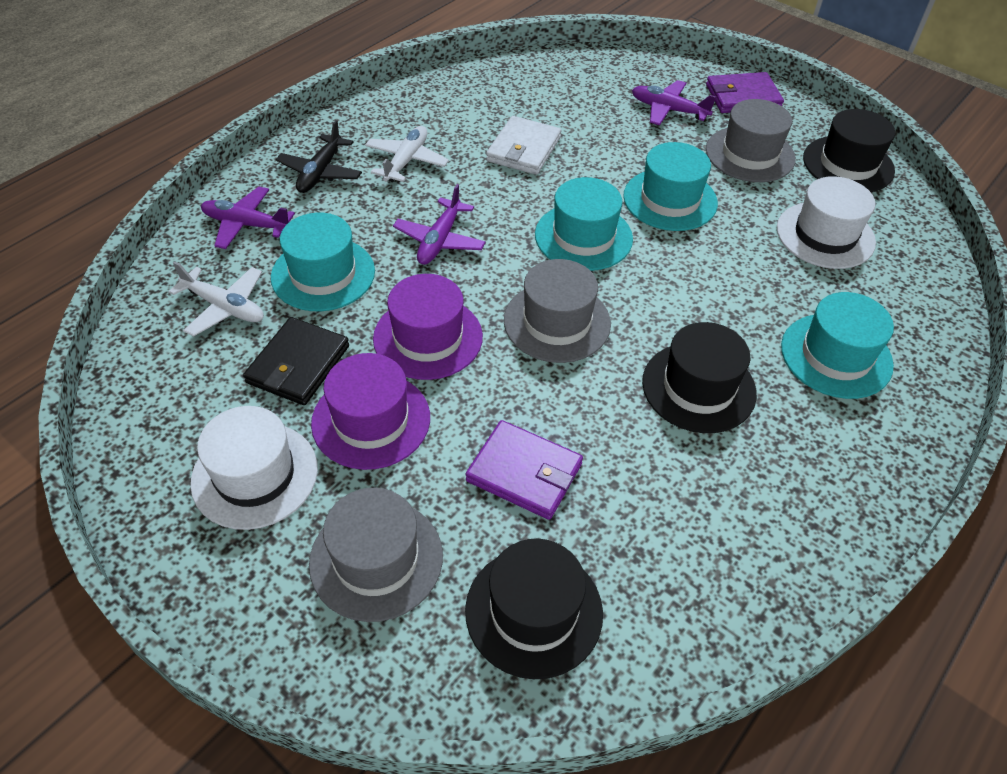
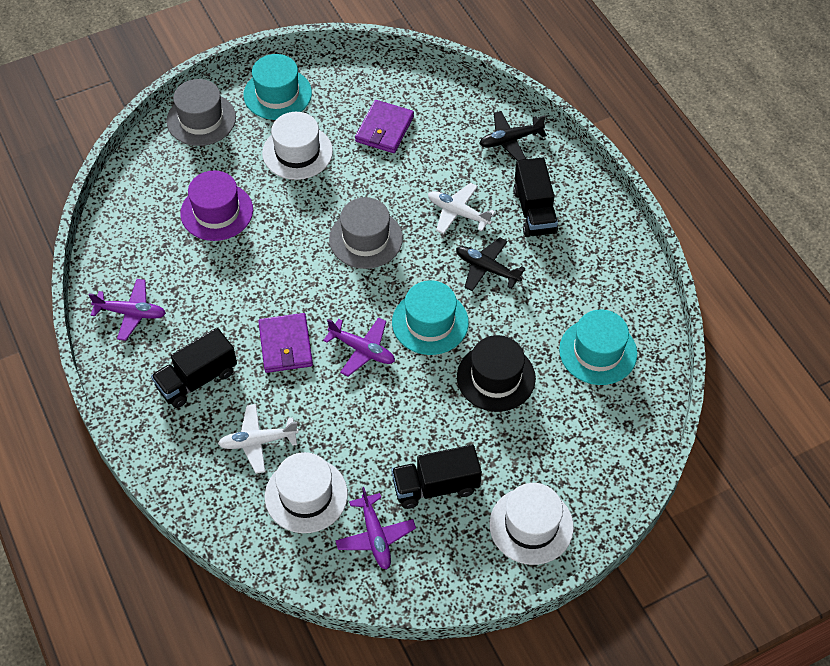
black hat: 3 -> 1
black plane: 1 -> 2
black truck: 0 -> 3
black wallet: 1 -> 0
grey hat: 3 -> 2
purple hat: 2 -> 1
turquoise hat: 4 -> 3
white hat: 2 -> 3
white wallet: 1 -> 0

